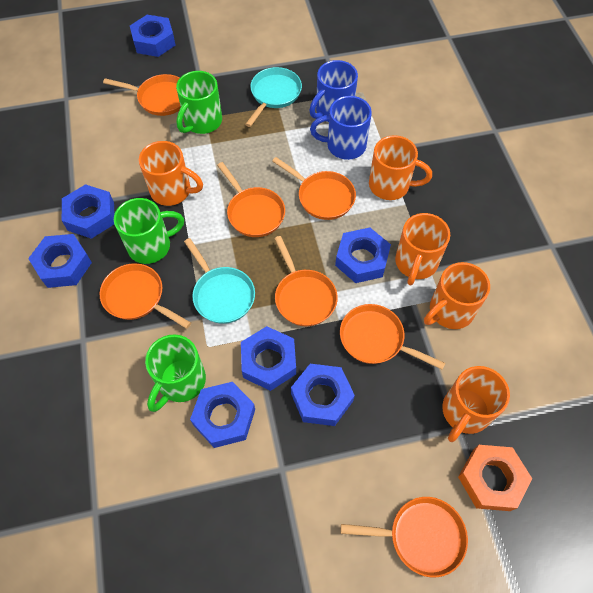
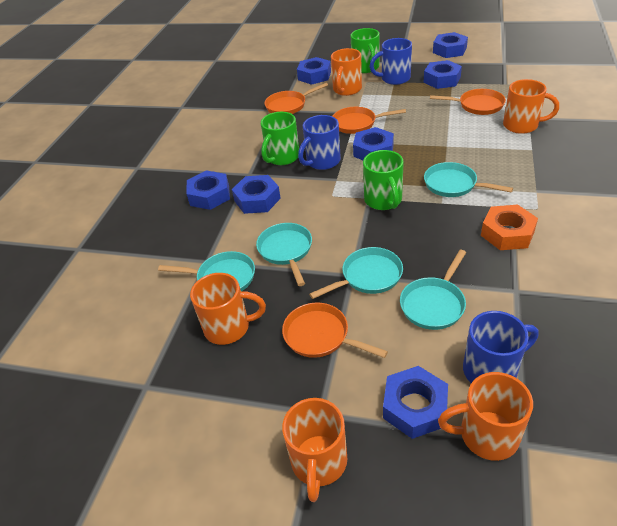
blue mug: 2 -> 3
orange pan: 7 -> 4
turquoise pan: 2 -> 5

